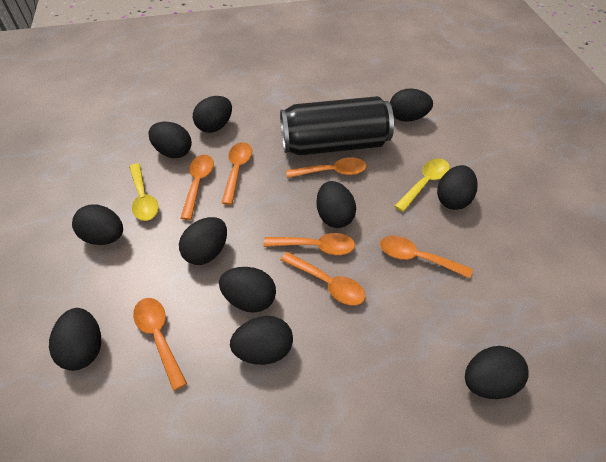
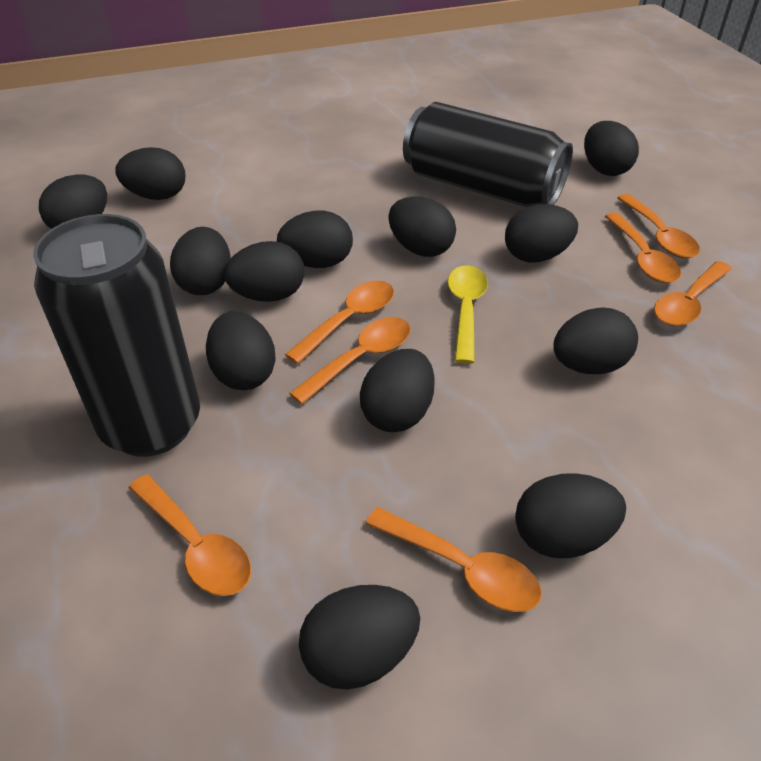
black can: 1 -> 2
black egg: 11 -> 13
yellow spoon: 2 -> 1

